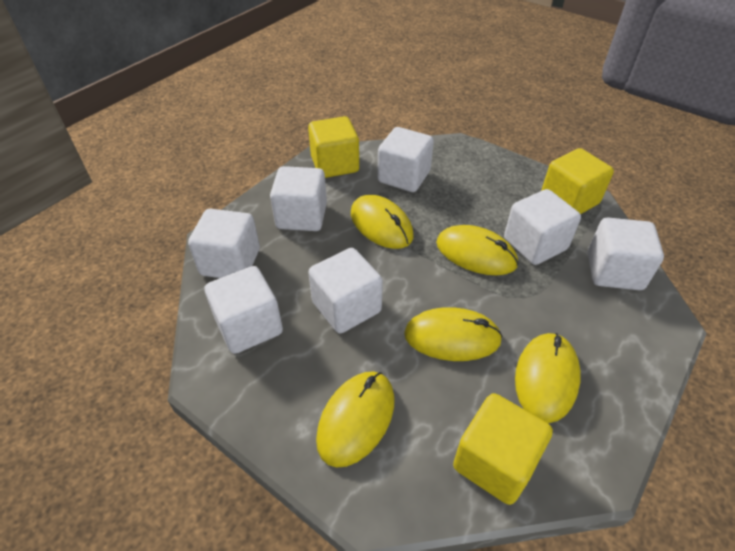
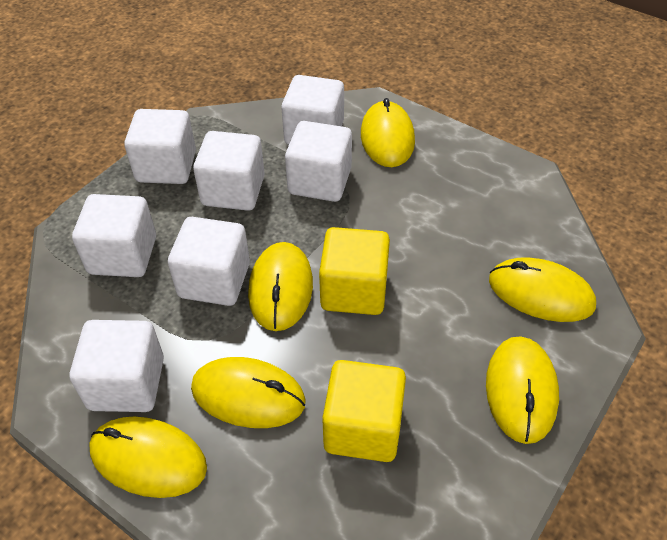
yellow cube: 3 -> 2
yellow mouse: 5 -> 6

